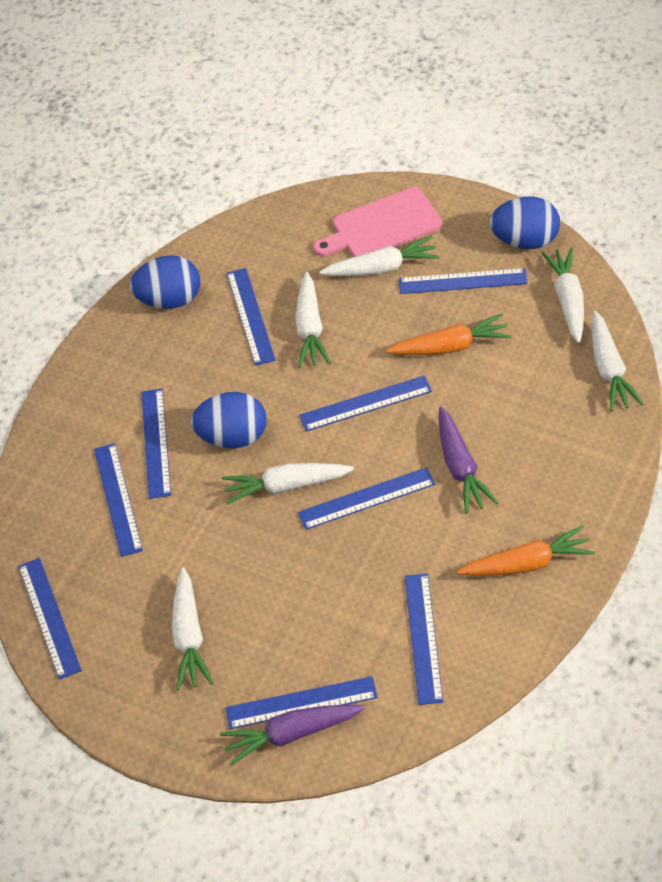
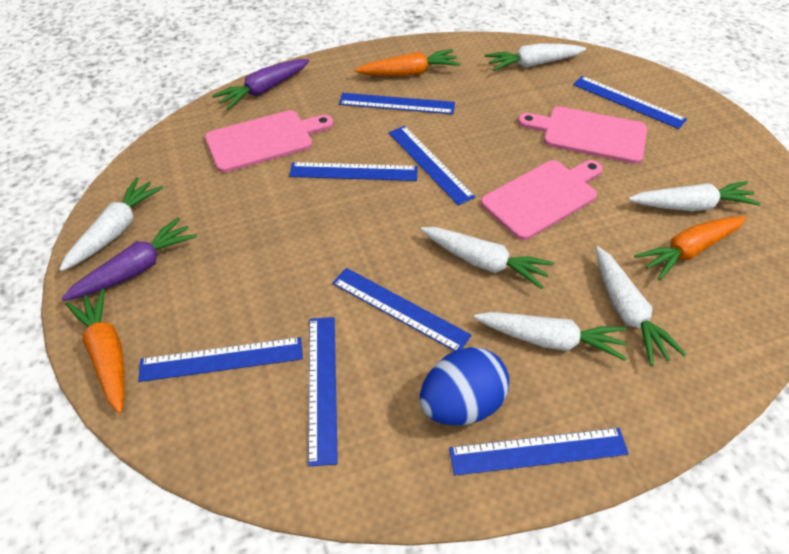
blue egg: 3 -> 1
blue ruler: 9 -> 8
orange carrot: 2 -> 3
pink cutting board: 1 -> 3

